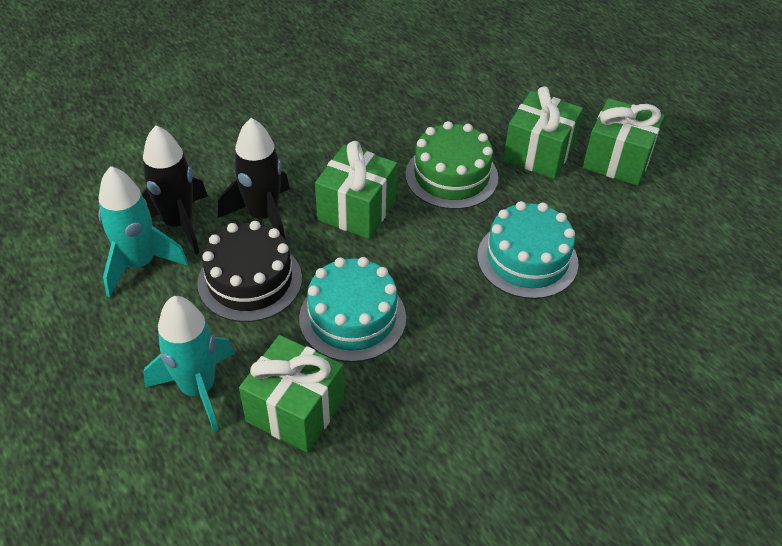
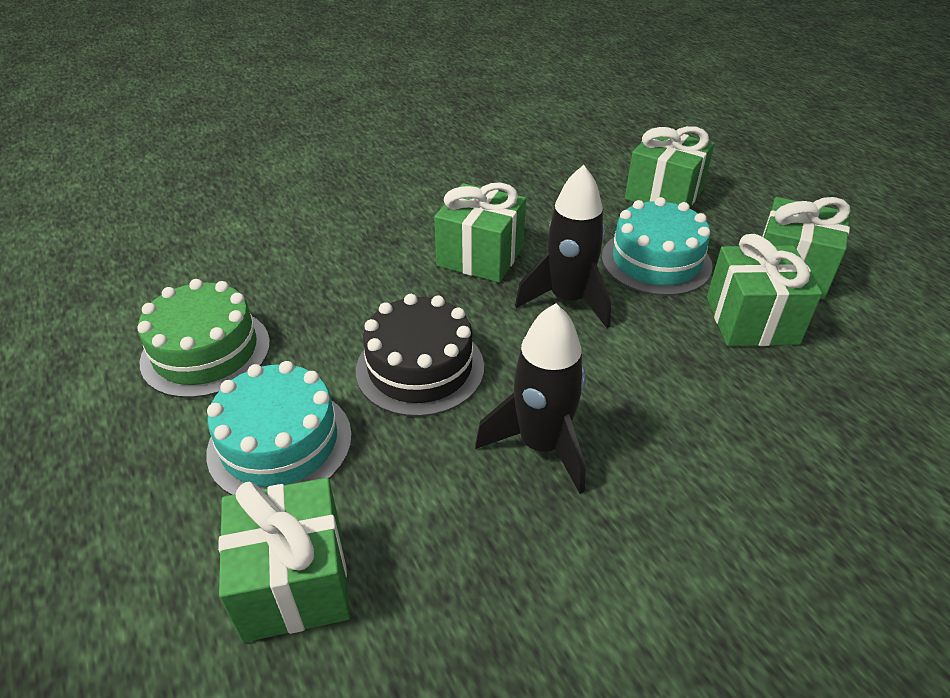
green gift: 4 -> 5
turquoise rocket: 2 -> 0

